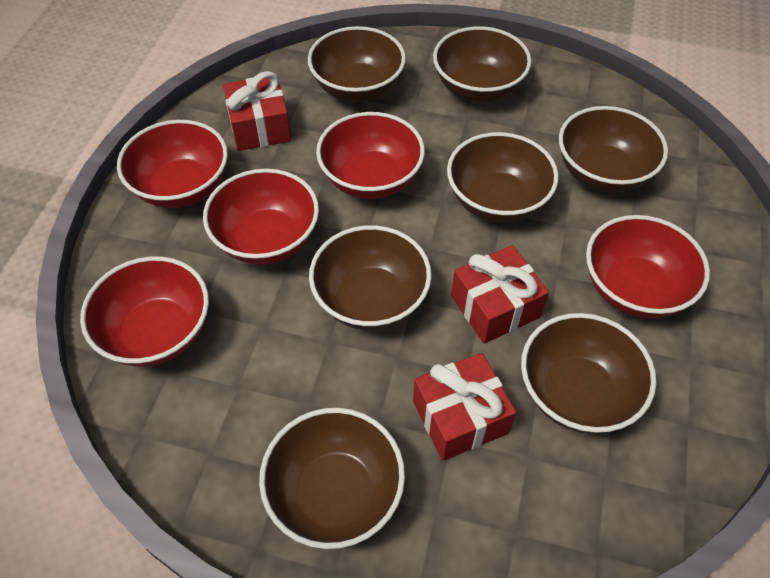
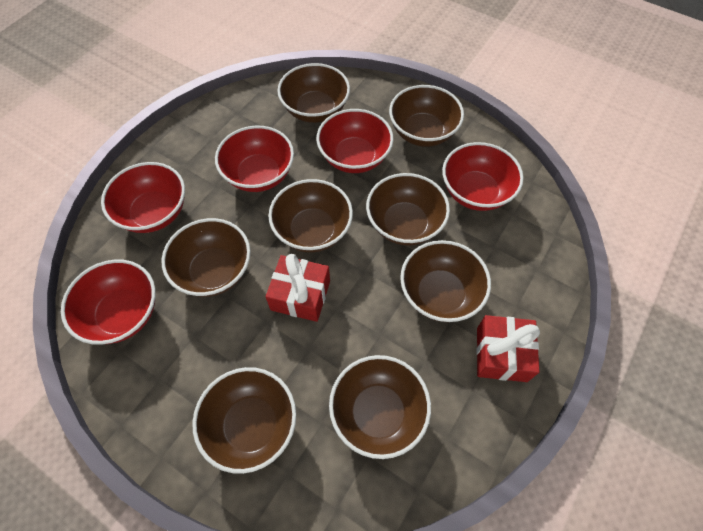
brown bowl: 7 -> 8
red gift: 3 -> 2

